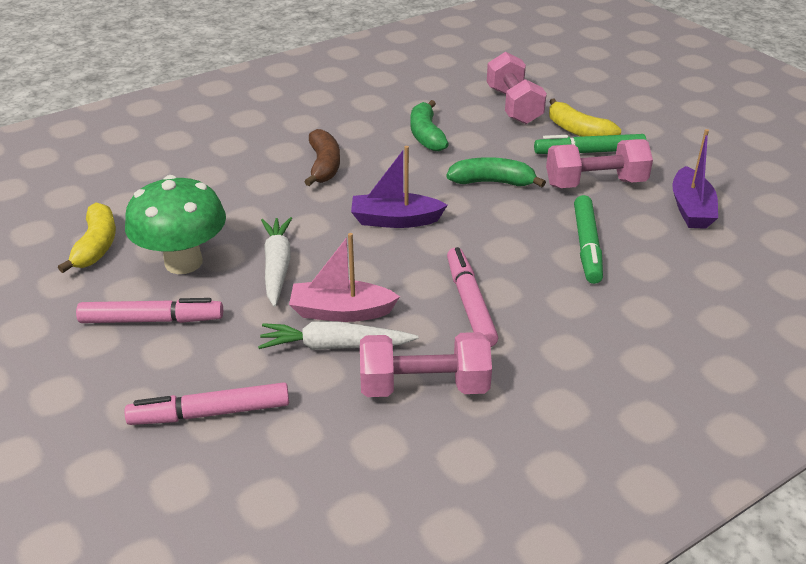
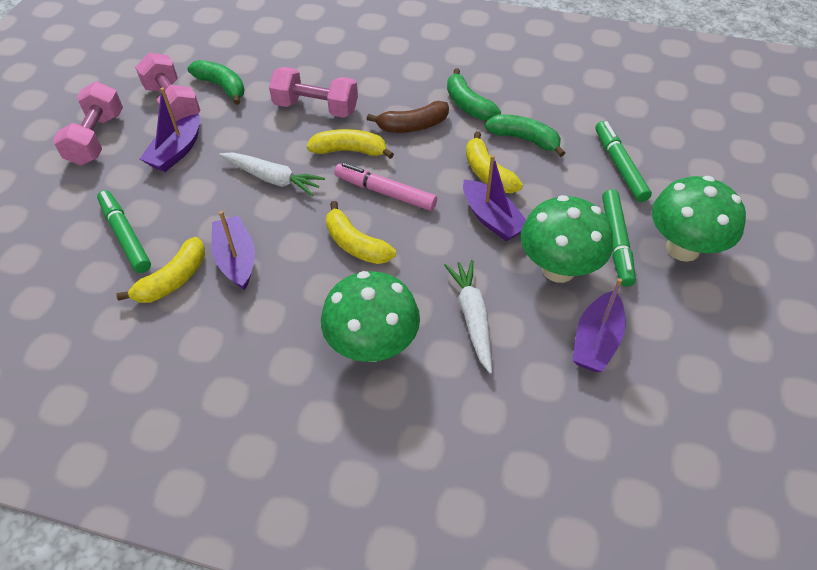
green banana: 2 -> 3
green marker: 2 -> 3
green mushroom: 1 -> 3
pink boat: 1 -> 0
pink marker: 3 -> 1
purple boat: 2 -> 4
yellow banana: 2 -> 4

